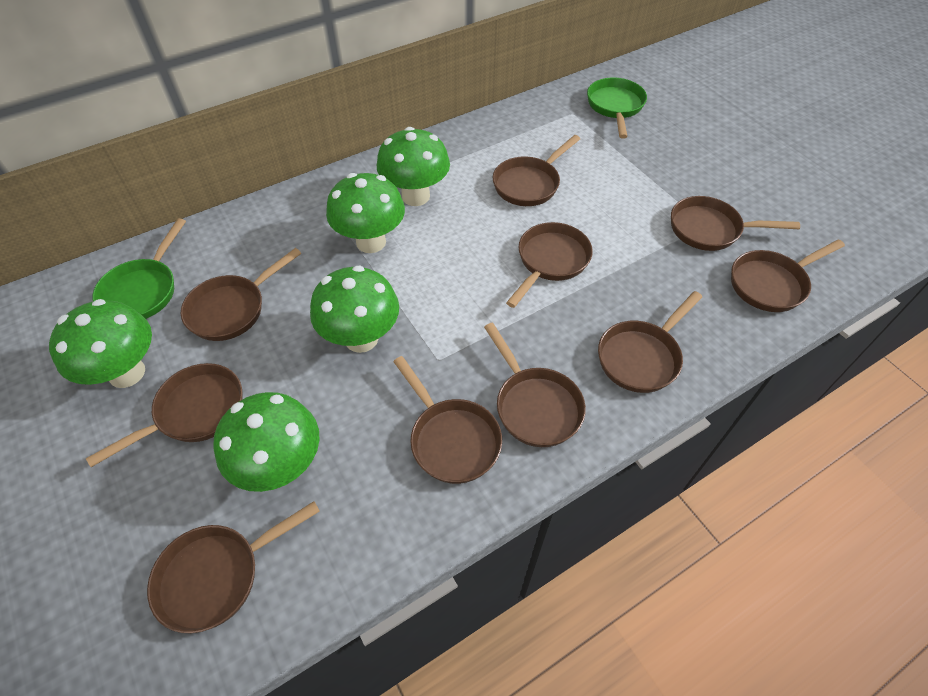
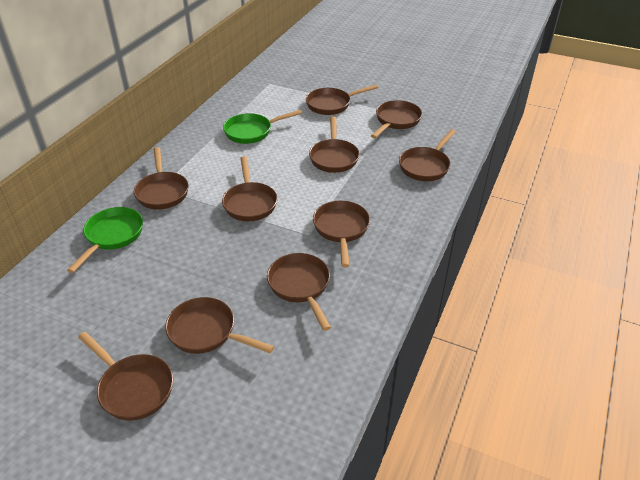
green mushroom: 5 -> 0

